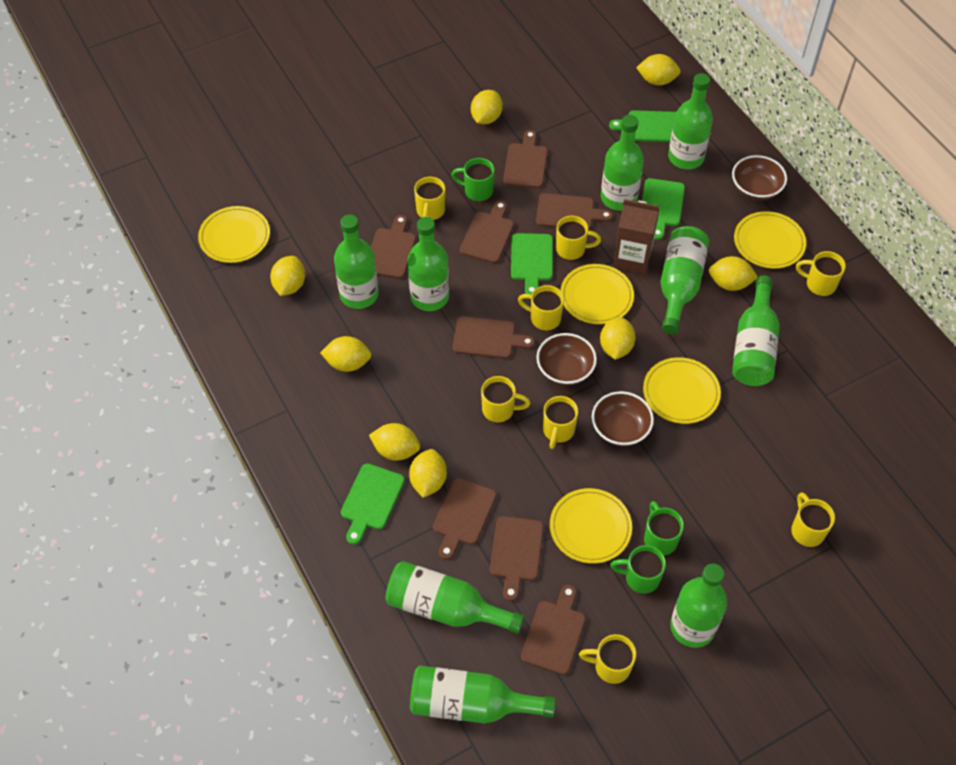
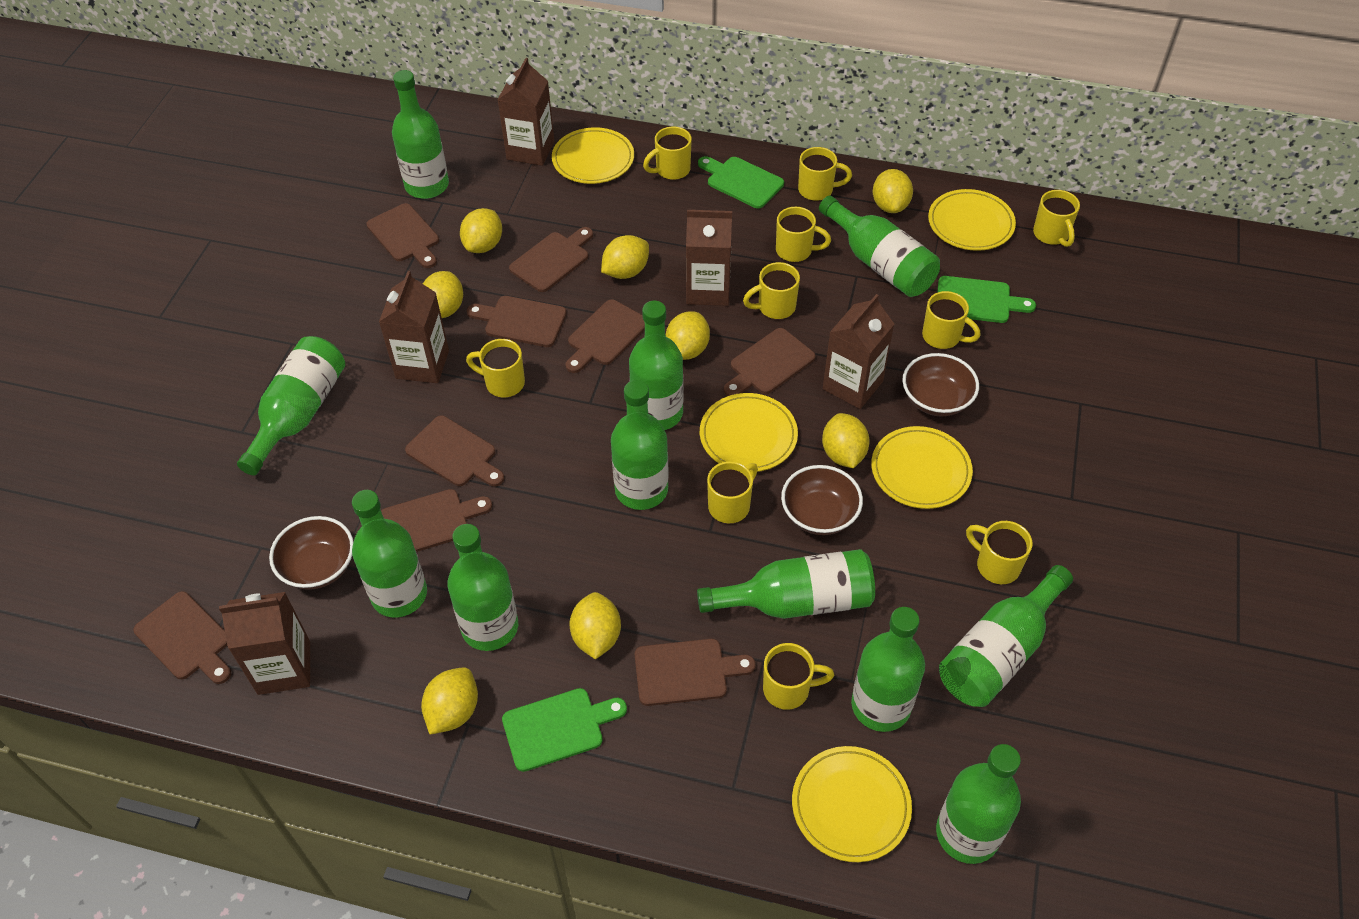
brown carton: 1 -> 5
brown cutting board: 8 -> 9
green bottle: 9 -> 11
green cutting board: 4 -> 3
green mug: 3 -> 0
yellow mug: 8 -> 10

